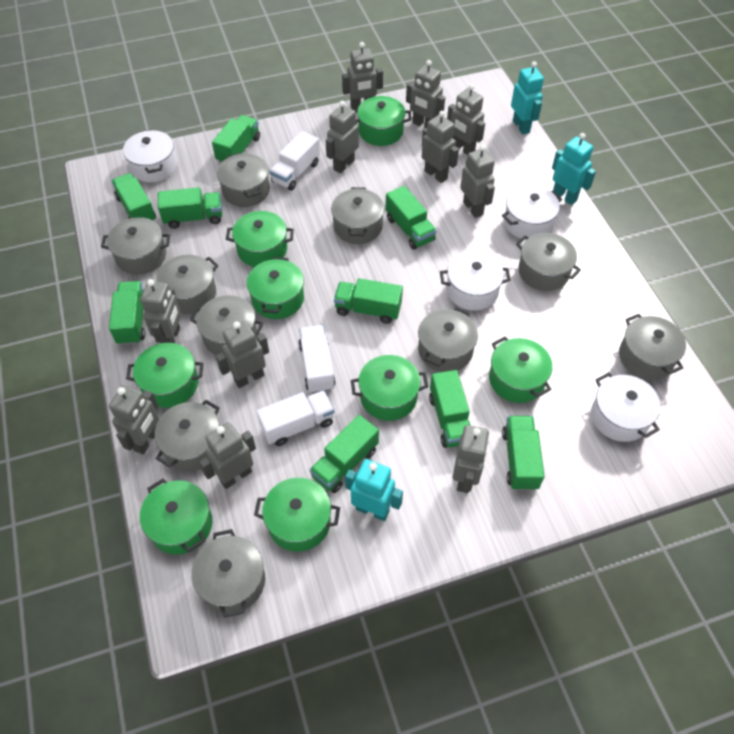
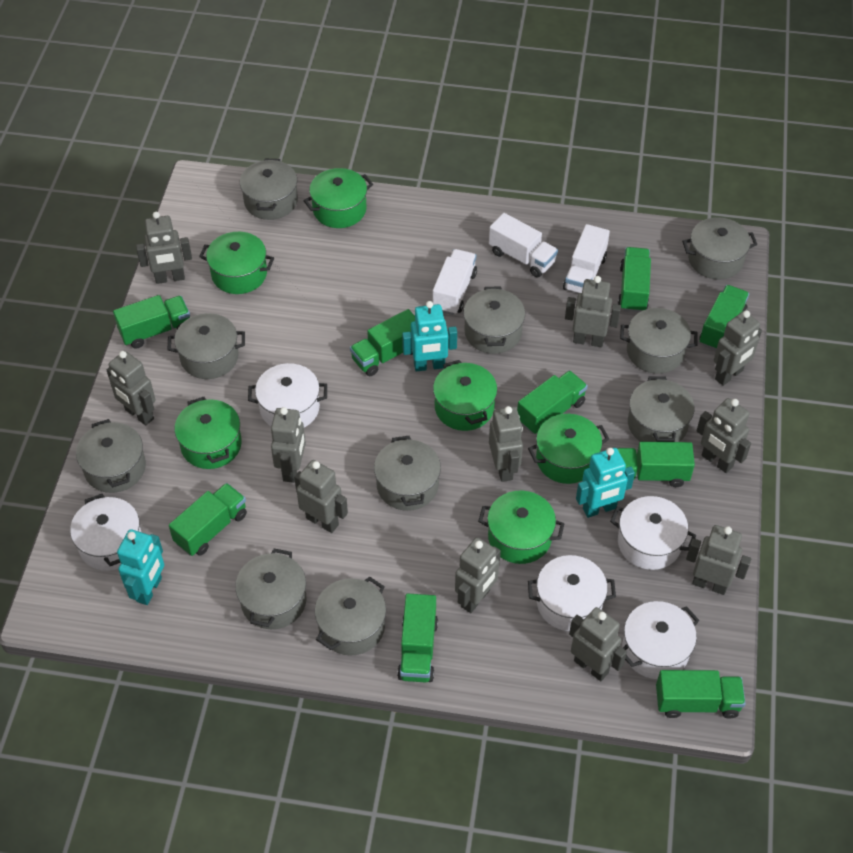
green pot: 8 -> 6
white pot: 4 -> 5

